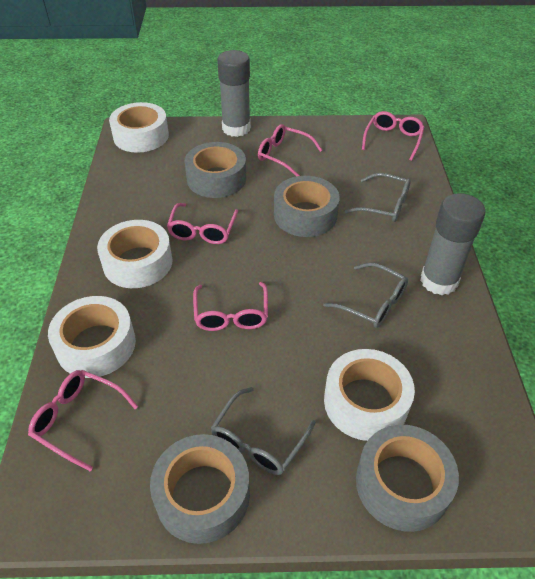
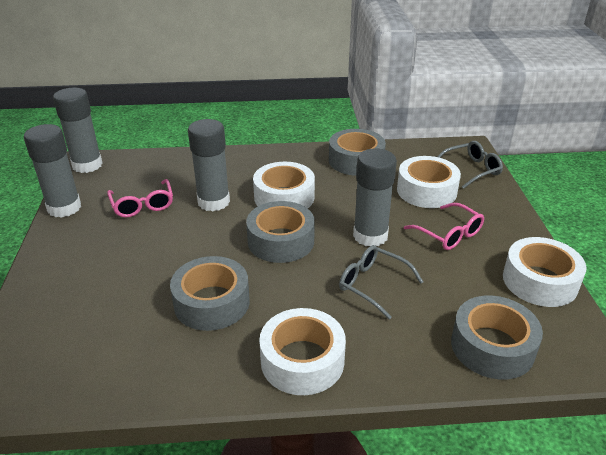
grey glasses: 3 -> 2
grey glue stick: 2 -> 4
pink glasses: 5 -> 2

